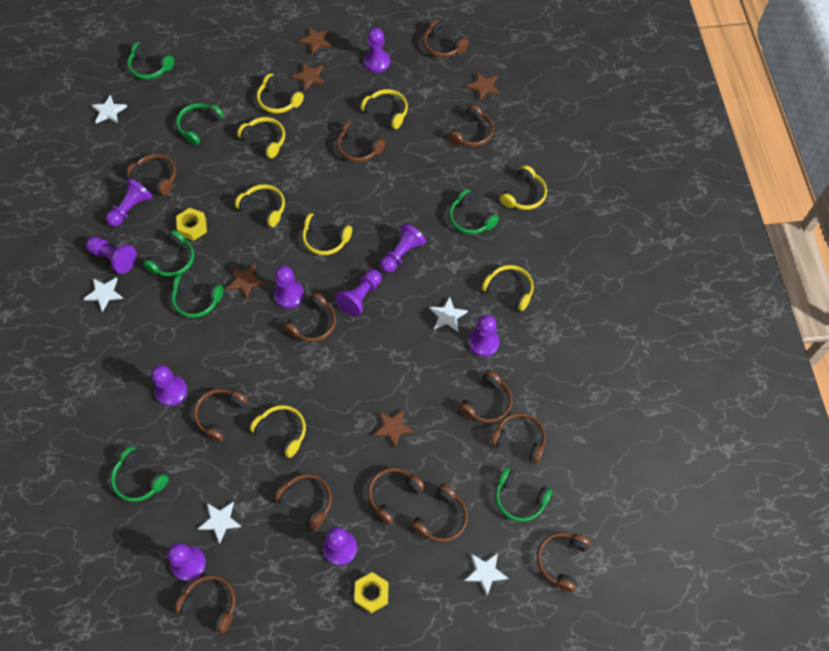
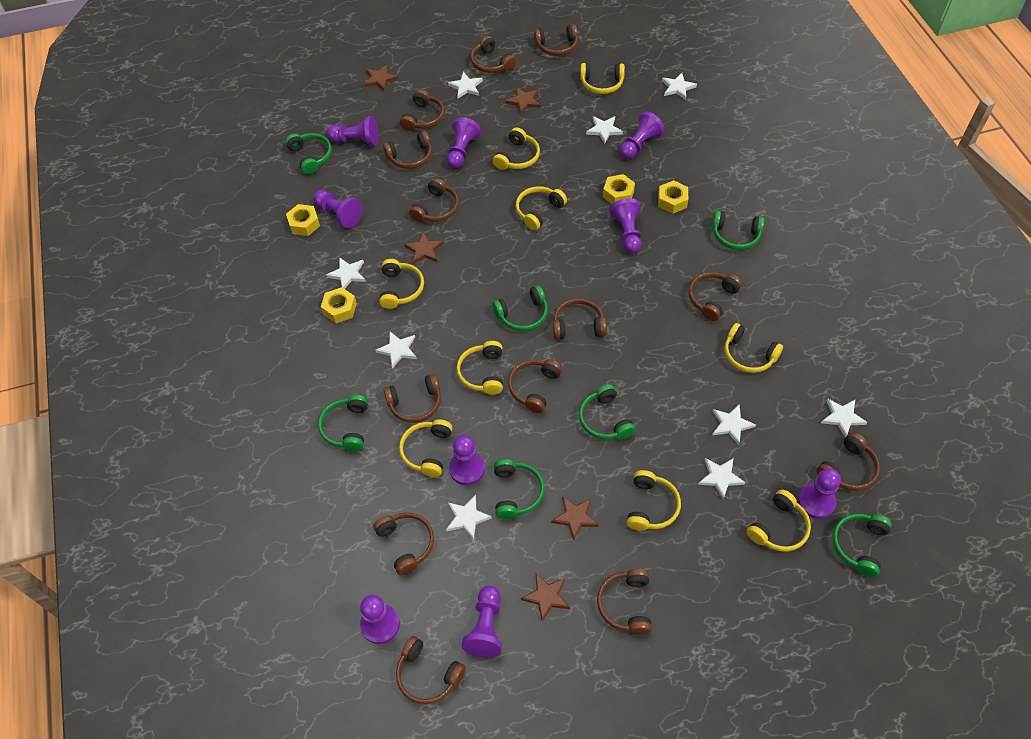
purple pawn: 10 -> 9
white star: 5 -> 9
yellow headphones: 8 -> 9
yellow nut: 2 -> 4

